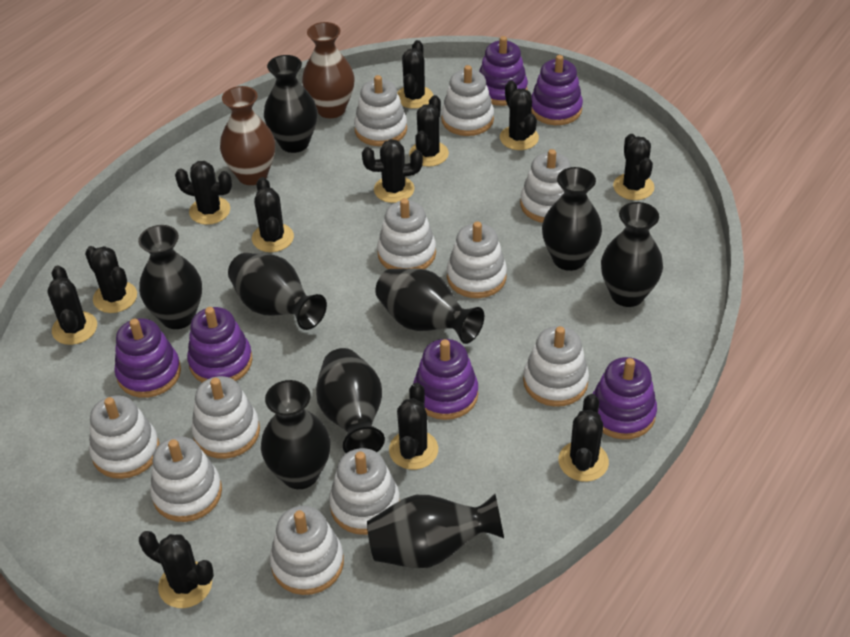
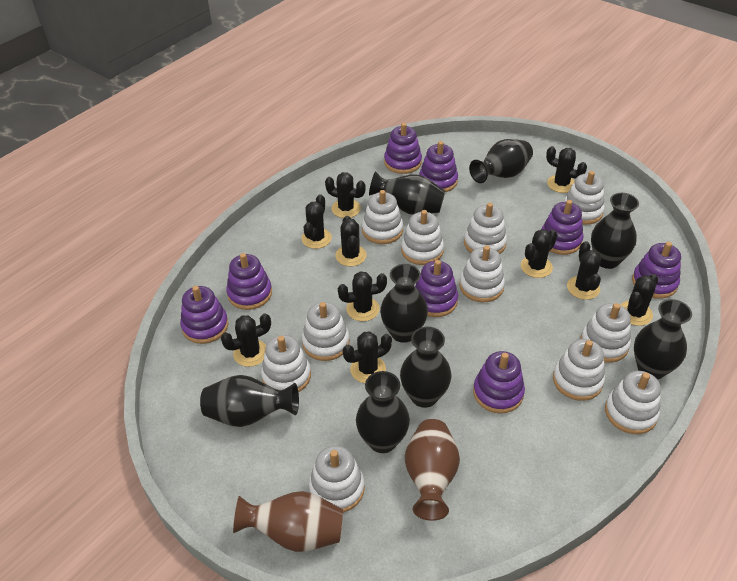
black cactus: 12 -> 10
black vase: 9 -> 8
purple stacking toy: 6 -> 8

